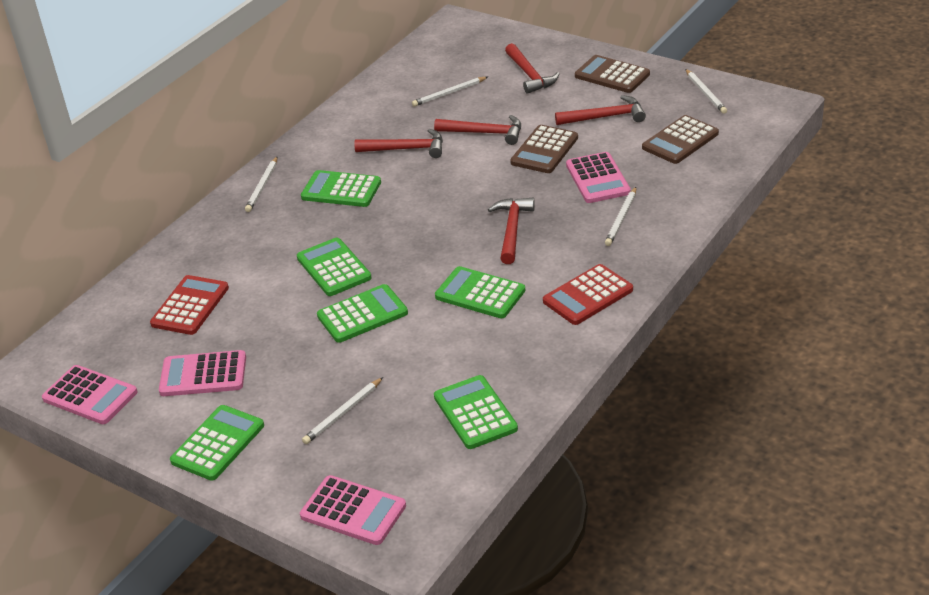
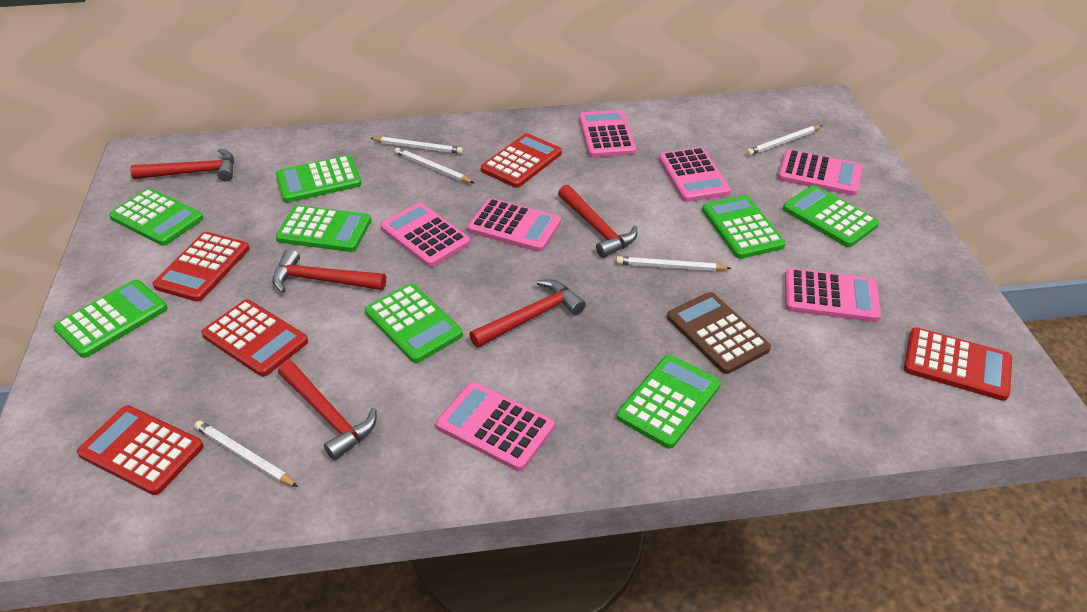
brown calculator: 3 -> 1
green calculator: 6 -> 8
pink calculator: 4 -> 7
red calculator: 2 -> 5

